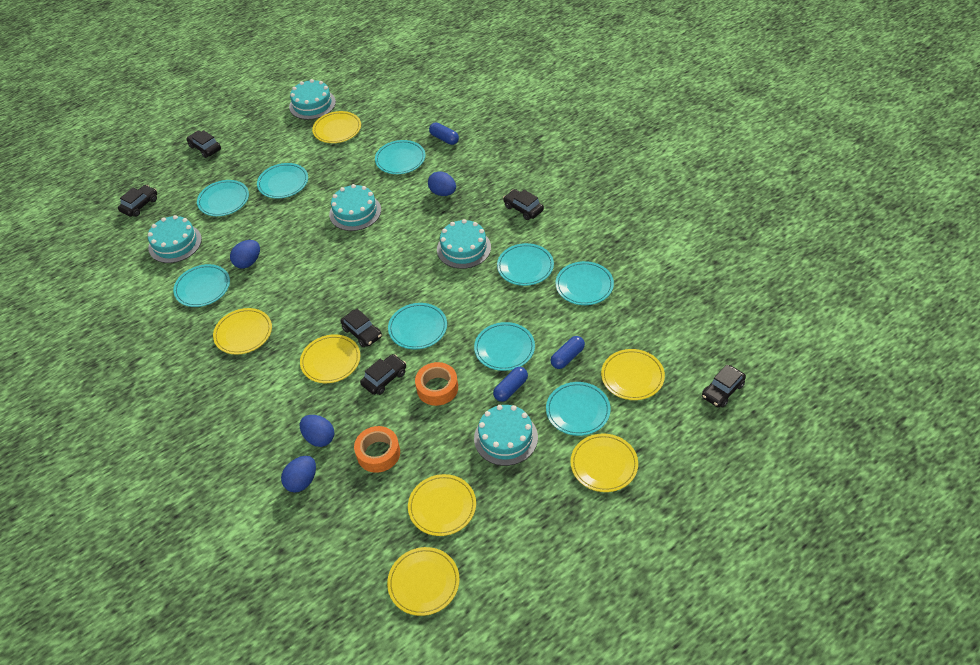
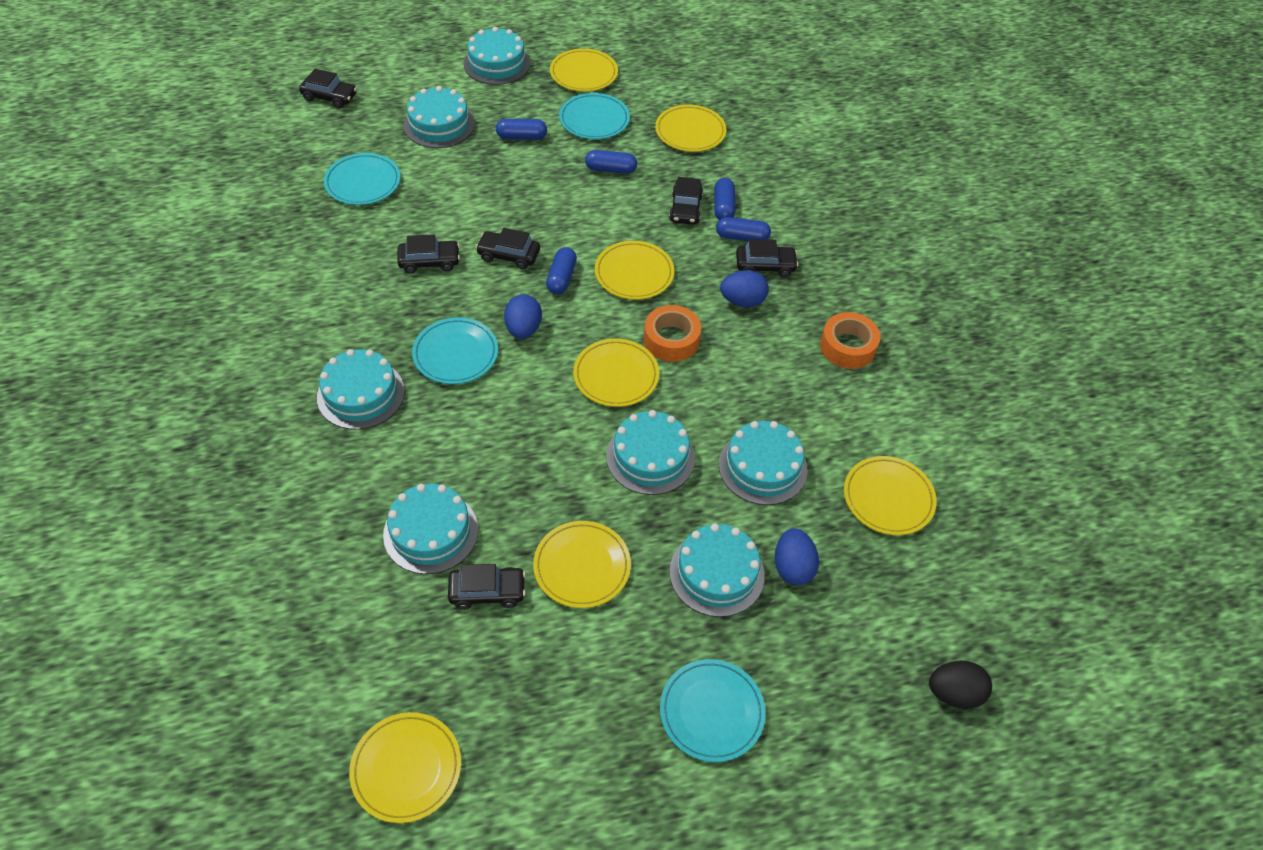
black egg: 0 -> 1
blue capsule: 3 -> 5
blue egg: 4 -> 3
turquoise cake: 5 -> 7
turquoise plate: 9 -> 4

